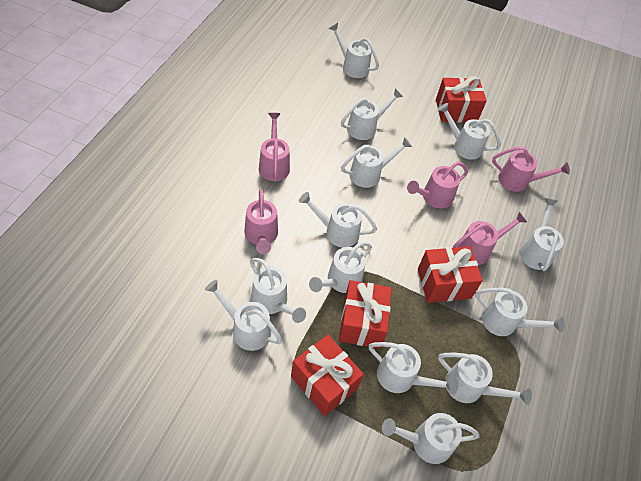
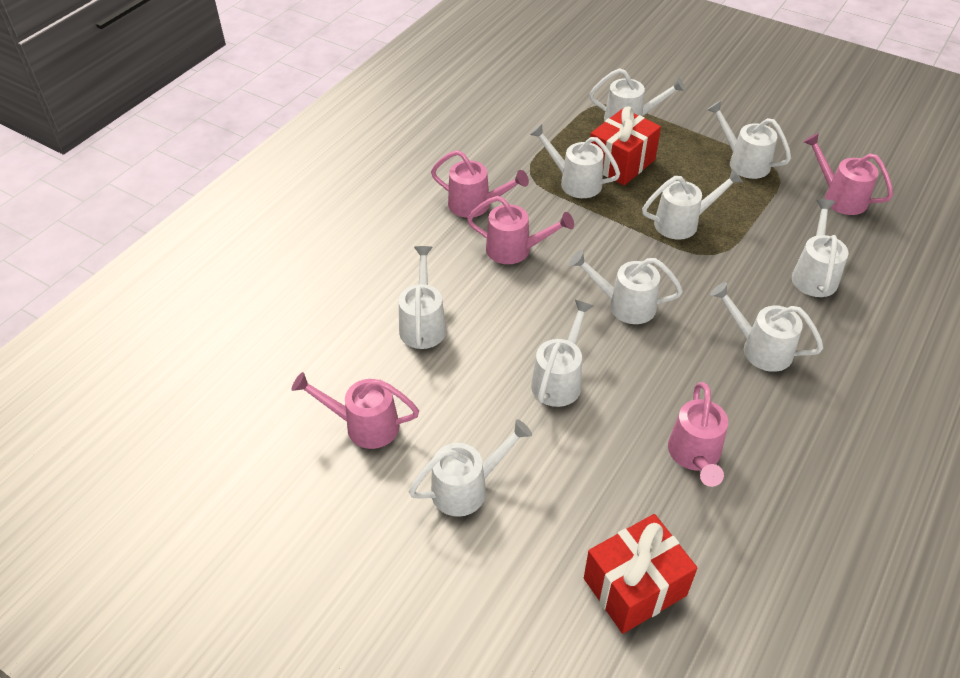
red gift: 4 -> 2
white watering can: 13 -> 10

